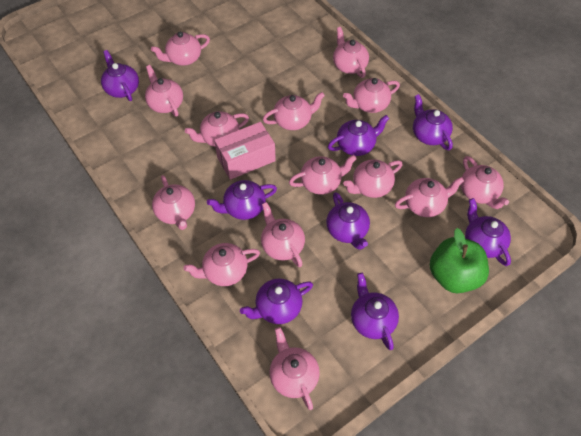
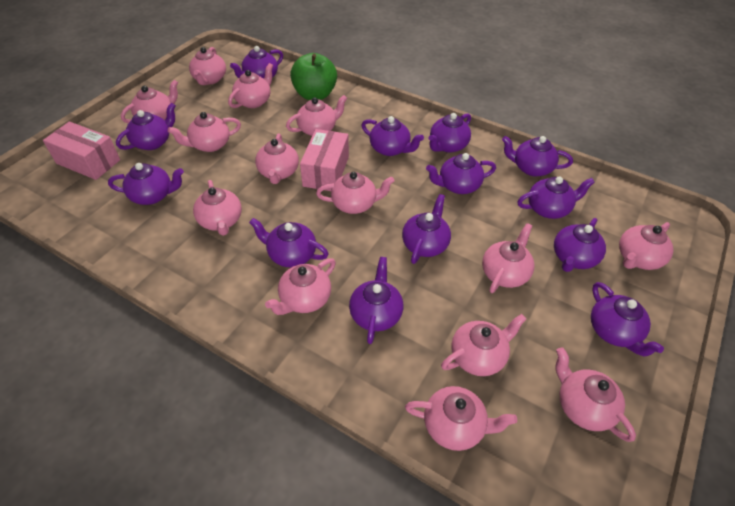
pink box: 1 -> 2
purple teapot: 8 -> 13

